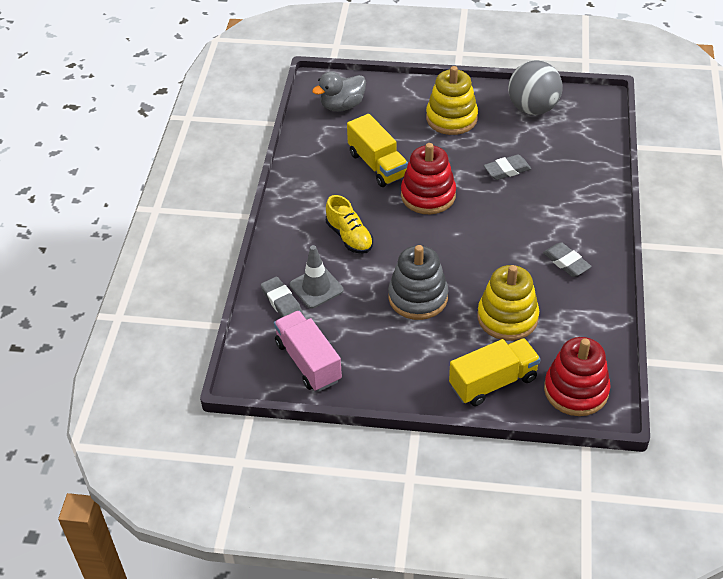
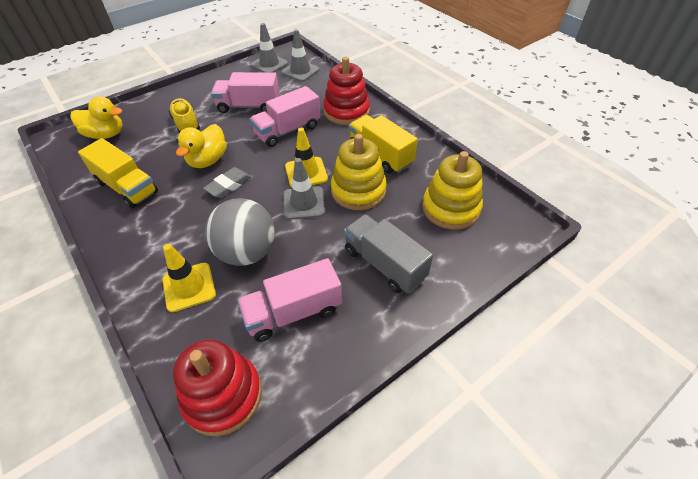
grey duck: 1 -> 0
grey eraser: 3 -> 1
grey stacking toy: 1 -> 0
grey traffic cone: 1 -> 3
grey truck: 0 -> 1
pink truck: 1 -> 3
yellow duck: 0 -> 2
yellow traffic cone: 0 -> 2

